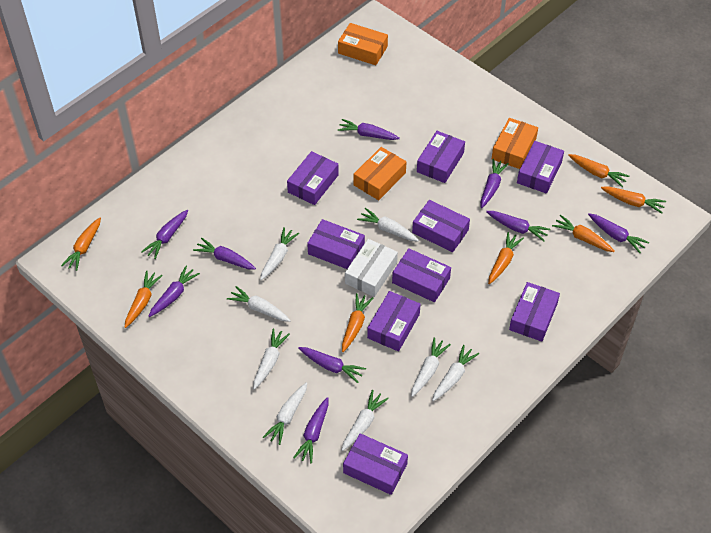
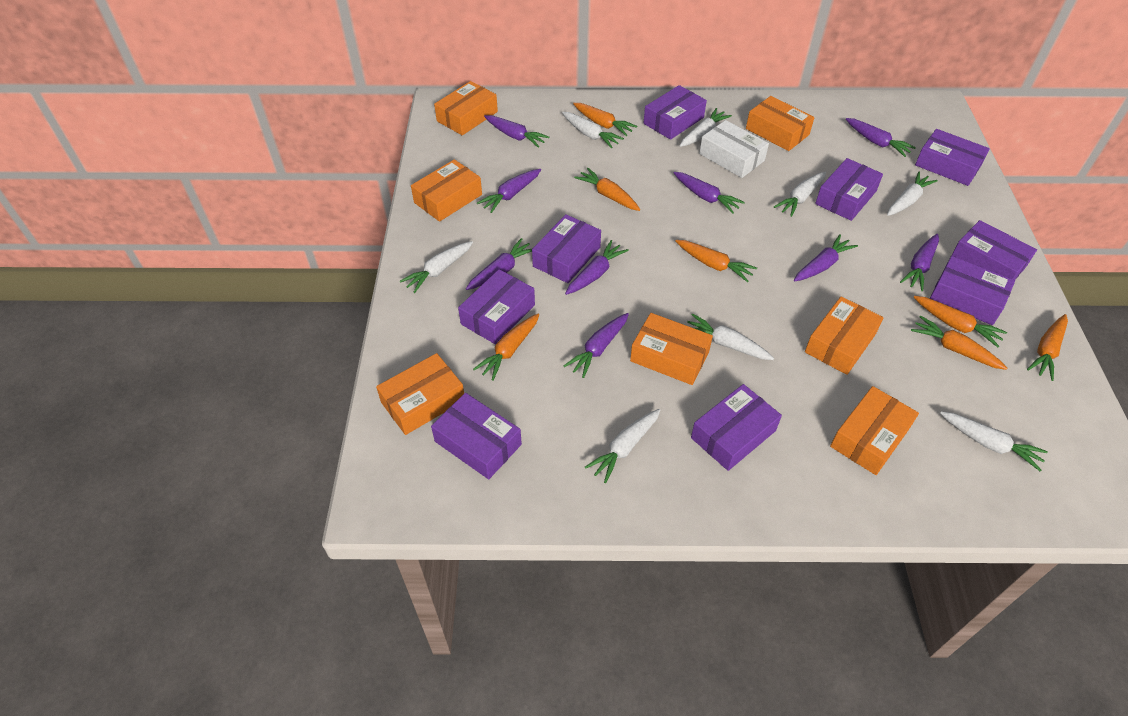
orange box: 3 -> 7

